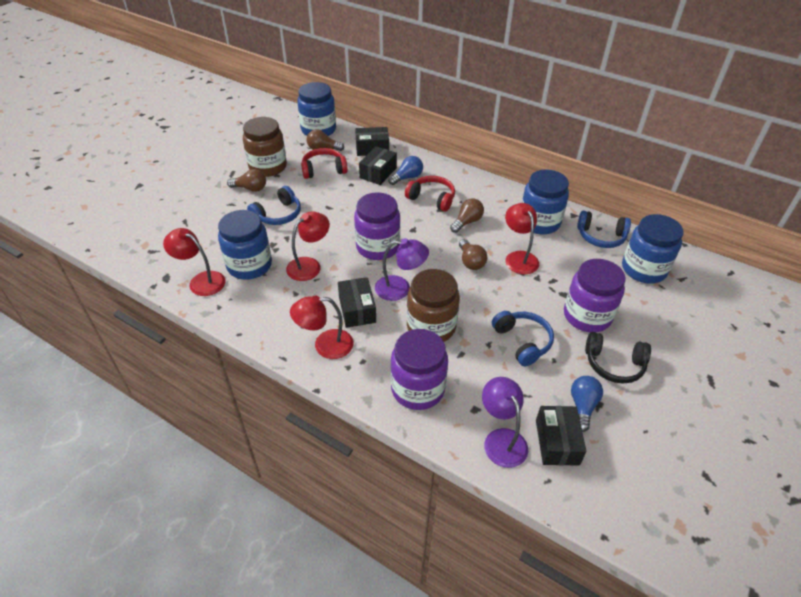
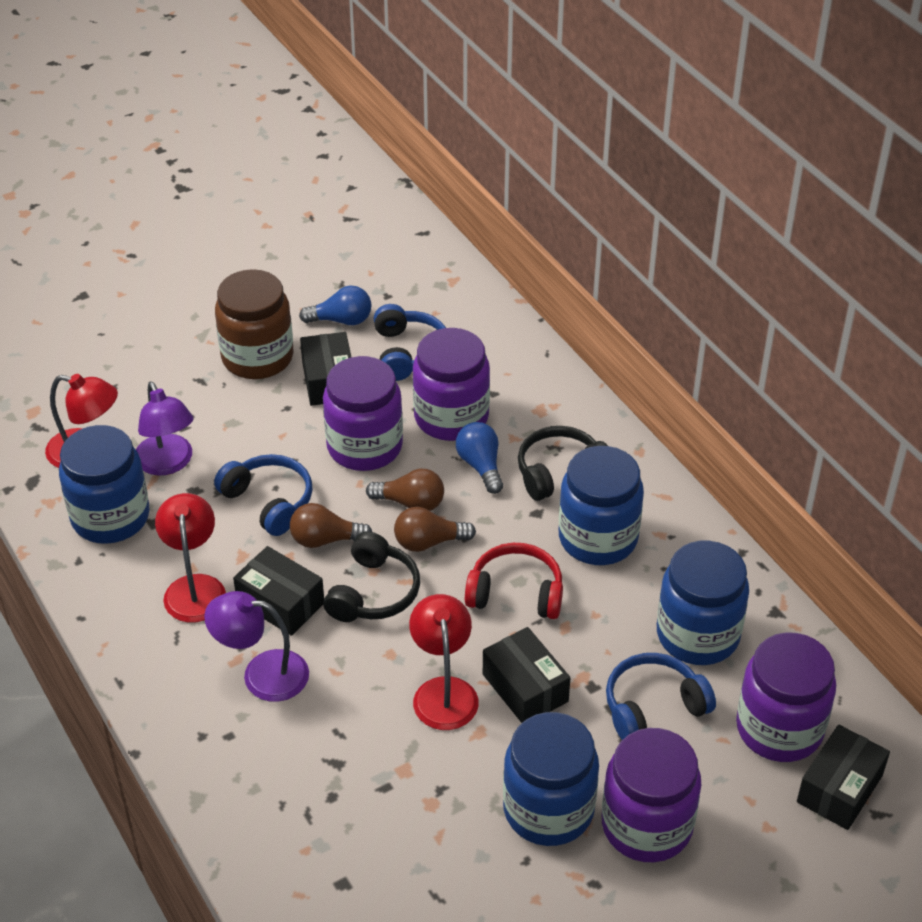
black headphones: 1 -> 2
brown jar: 2 -> 1
brown light bulb: 4 -> 3
purple jar: 3 -> 4
red headphones: 2 -> 1
red lamp: 4 -> 3

